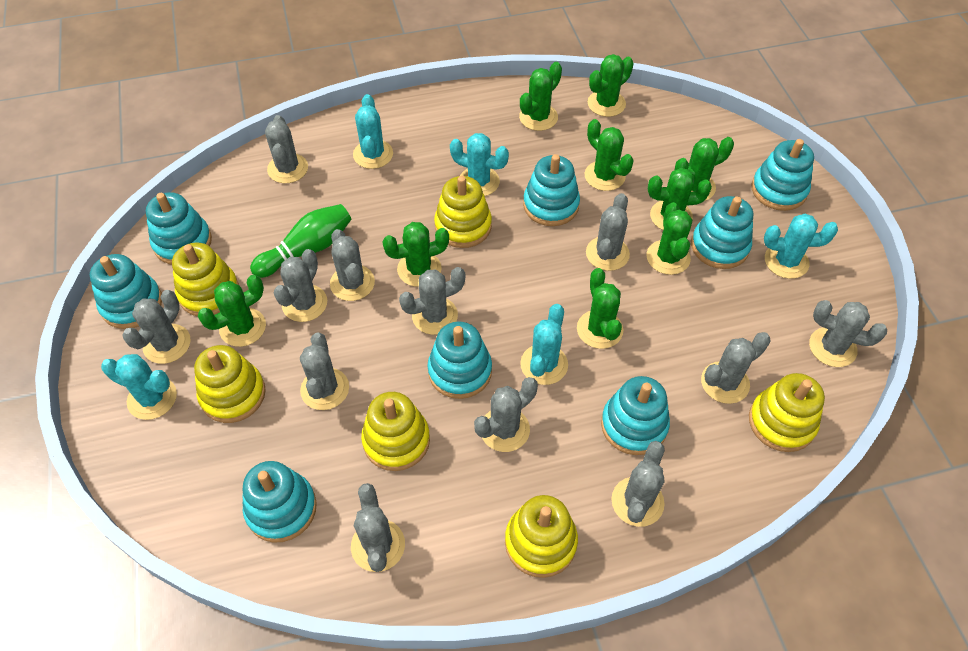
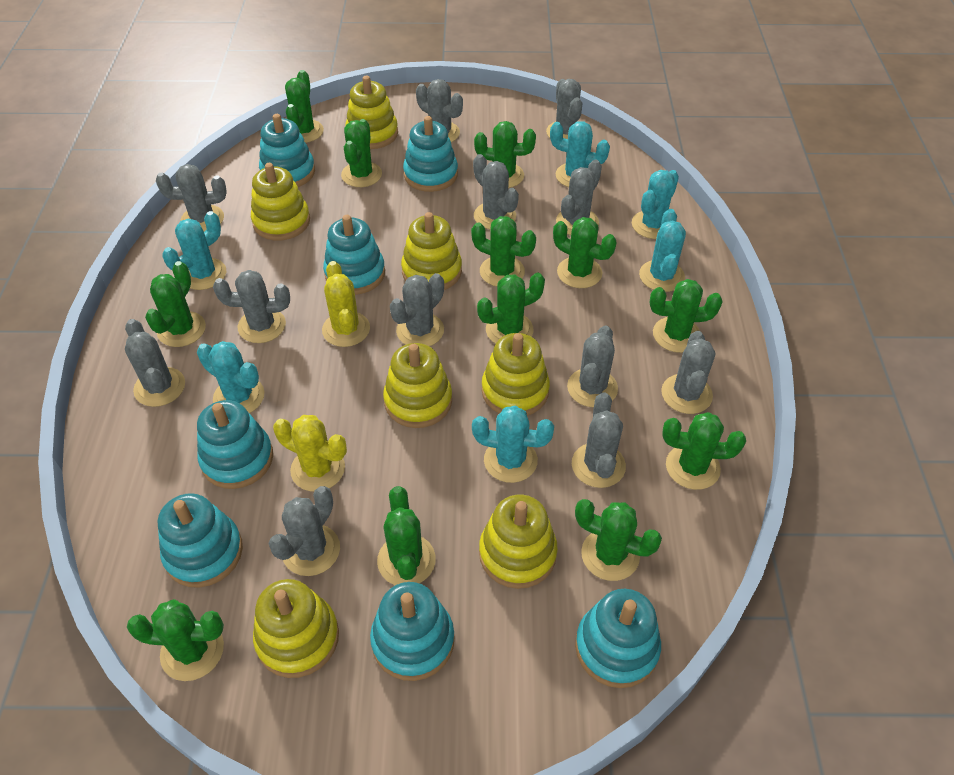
green bowling pin: 1 -> 0
green cactus: 9 -> 12
turquoise cactus: 5 -> 6
turquoise stacking toy: 8 -> 7
yellow cactus: 0 -> 2
yellow stacking toy: 6 -> 7

